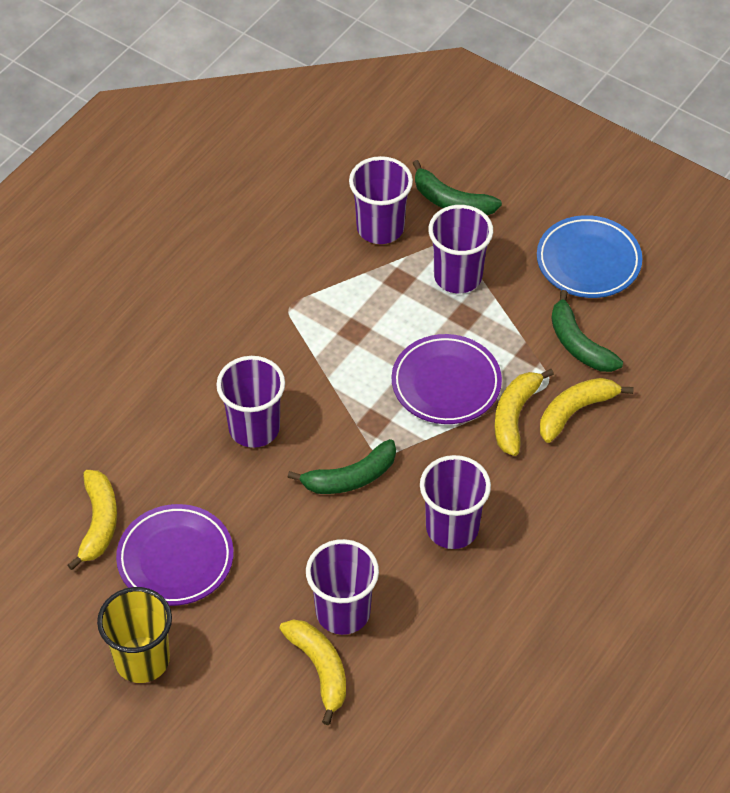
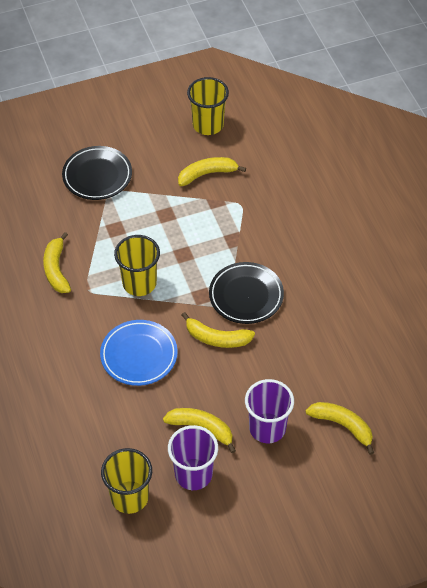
black plate: 0 -> 2
green banana: 3 -> 0
purple cup: 5 -> 2
purple plate: 2 -> 0
yellow banana: 4 -> 5
yellow cup: 1 -> 3

